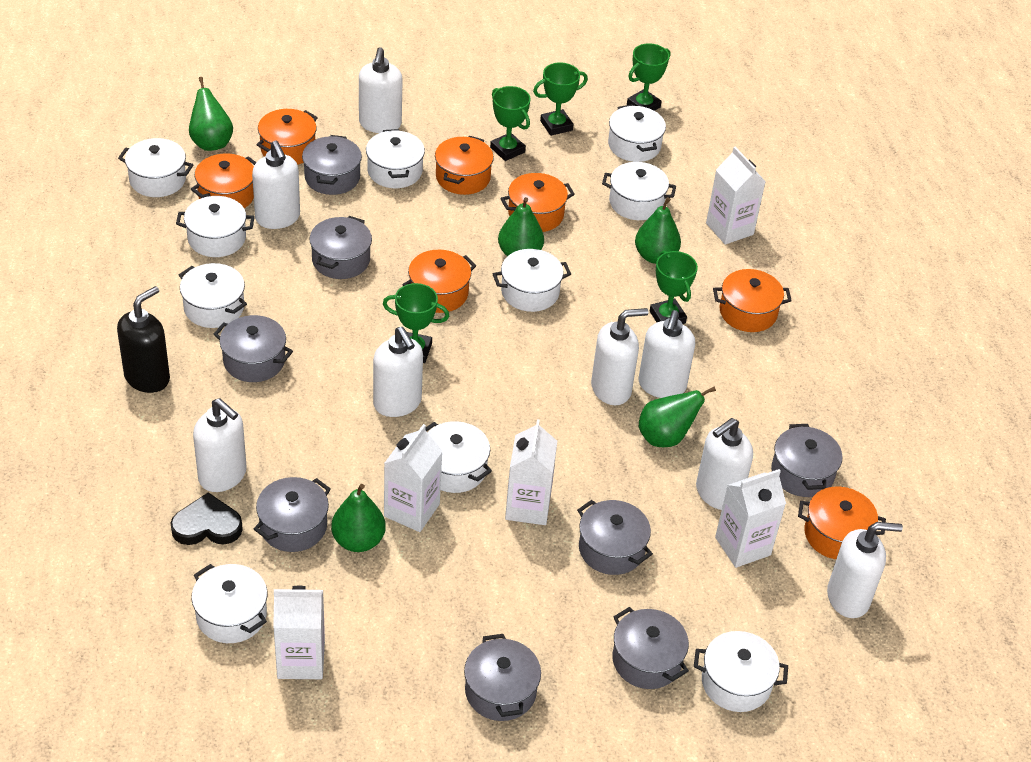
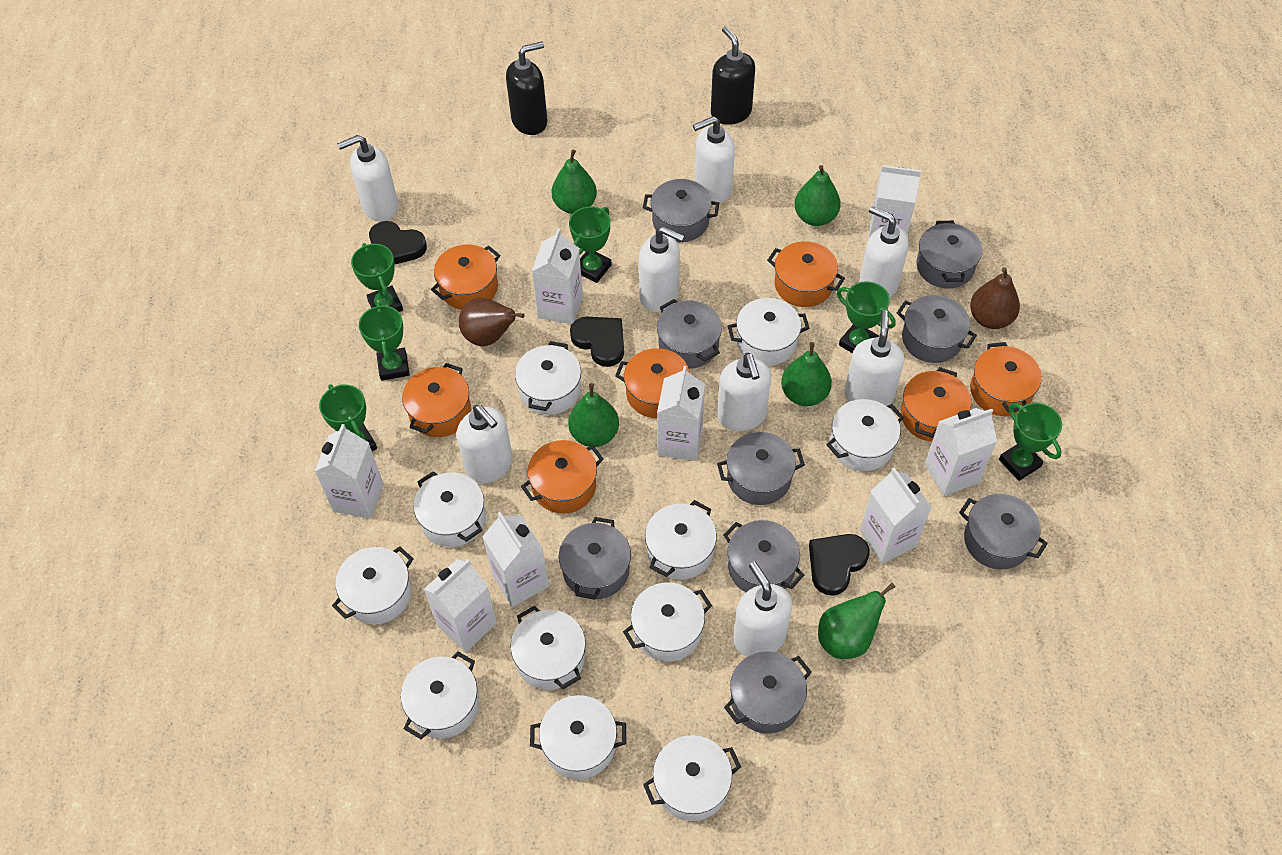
black heart: 1 -> 3
black soap dispenser: 1 -> 2
brown pear: 0 -> 2
green trophy: 5 -> 6
grey pot: 8 -> 9
white carton: 5 -> 8
white pot: 10 -> 11

